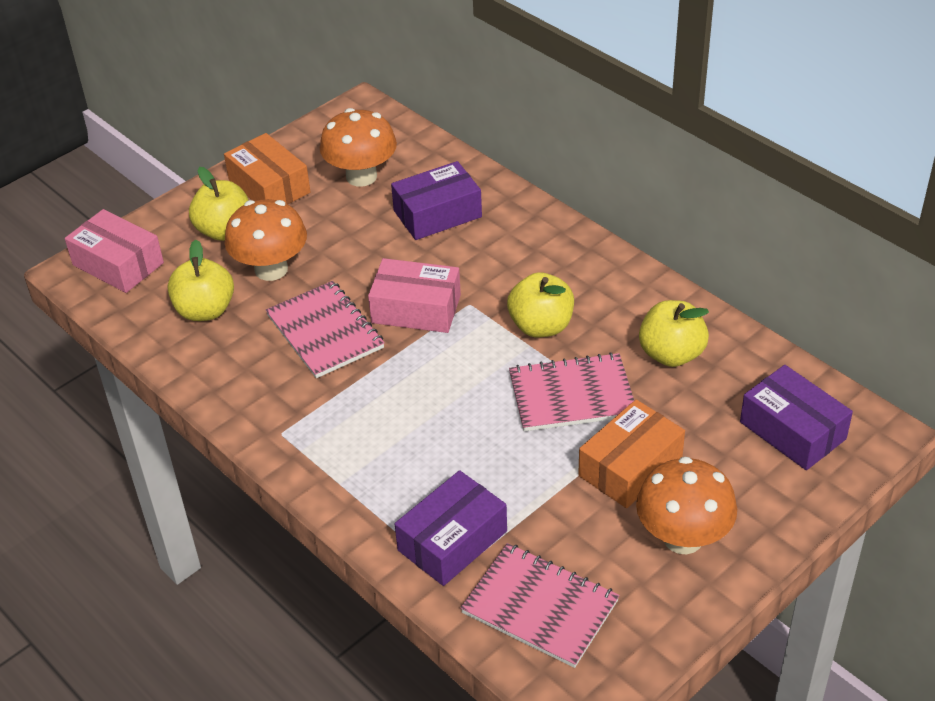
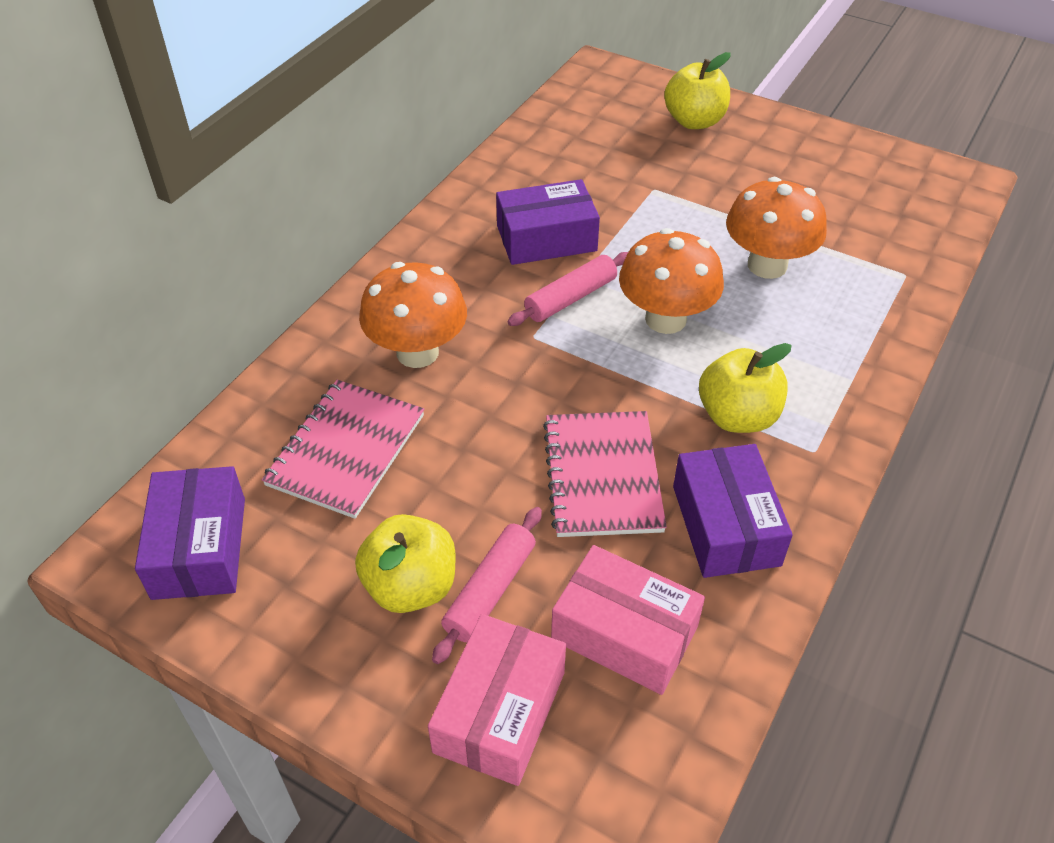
orange box: 2 -> 0
pink notebook: 3 -> 2
pink rolling pin: 0 -> 2
yellow apple: 4 -> 3

